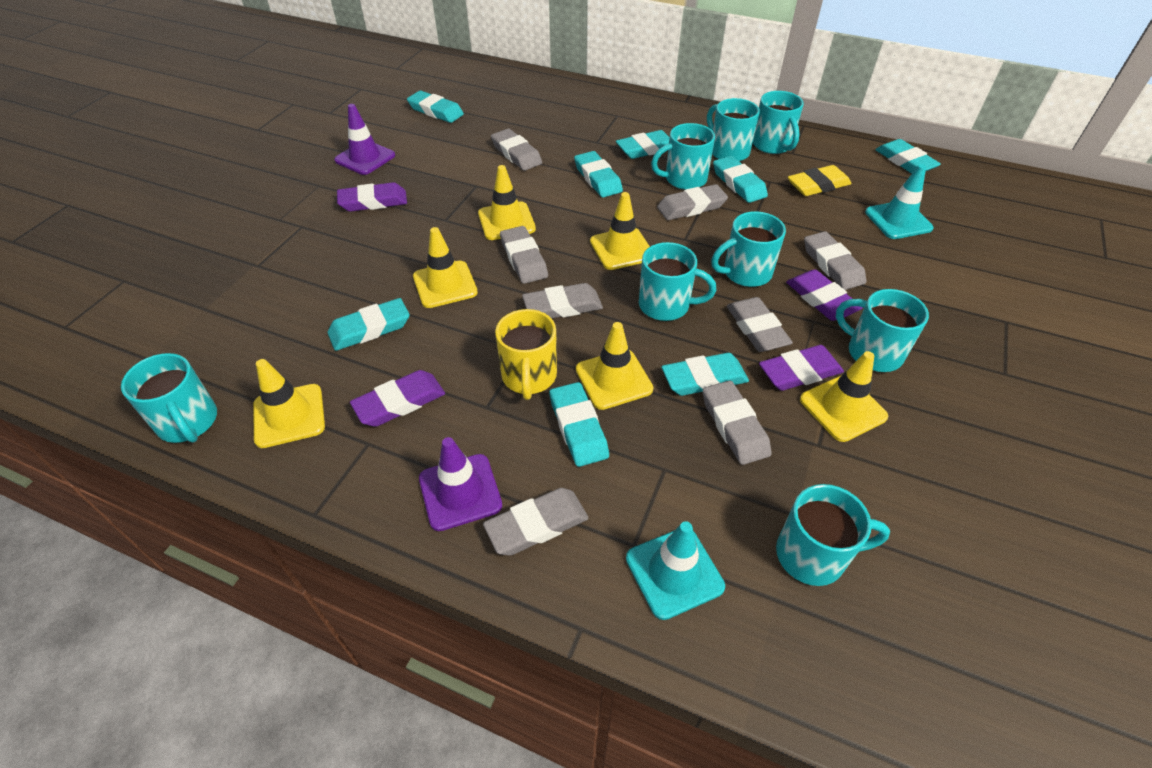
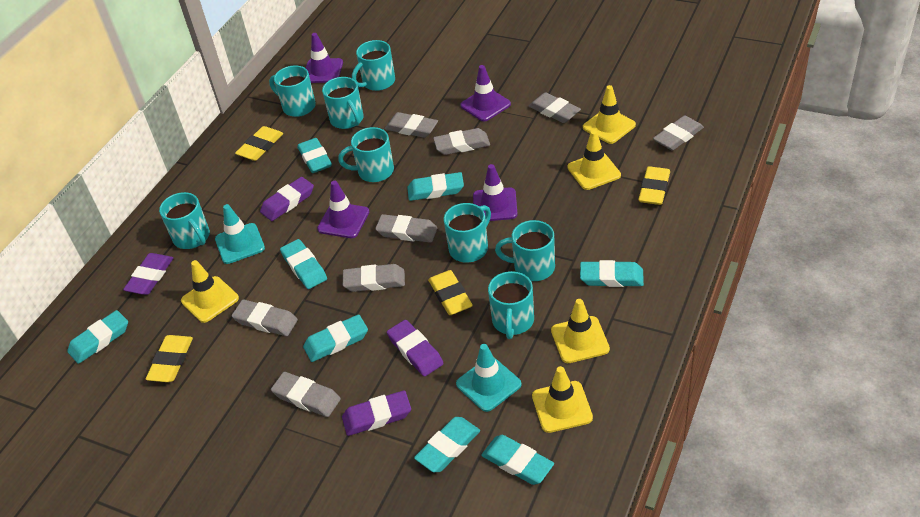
purple traffic cone: 2 -> 4
yellow eraser: 1 -> 4
yellow mug: 1 -> 0
yellow traffic cone: 6 -> 5

